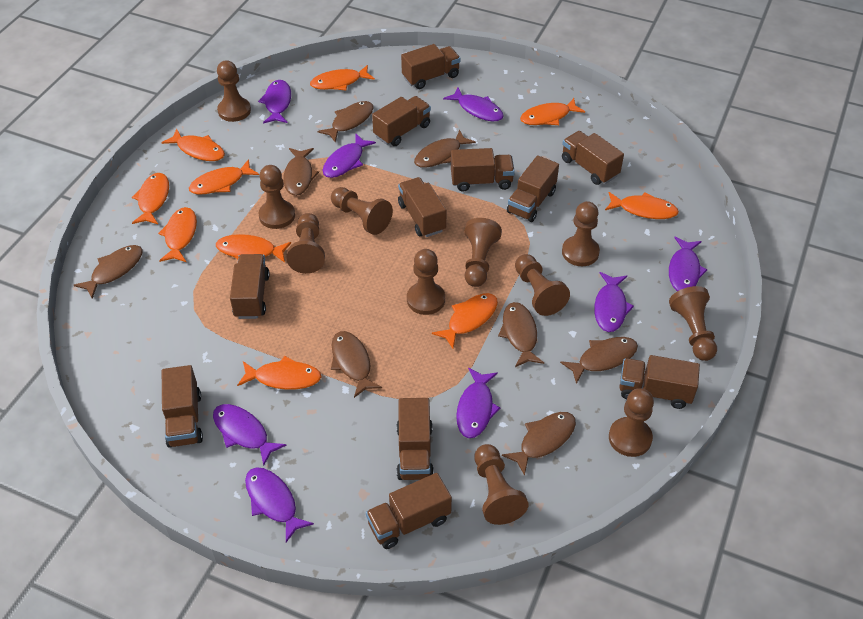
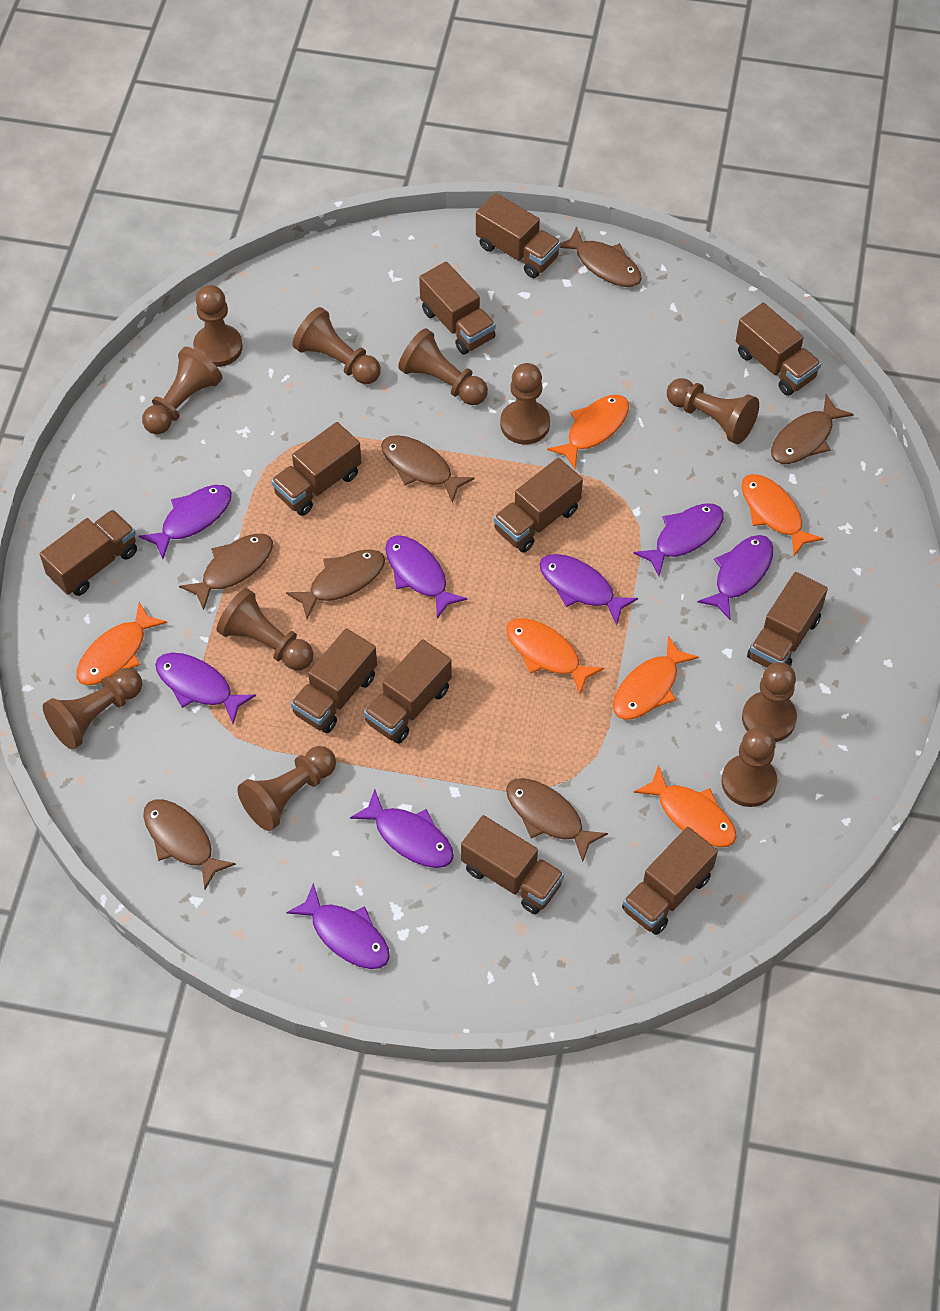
brown fish: 8 -> 7
orange fish: 10 -> 6

